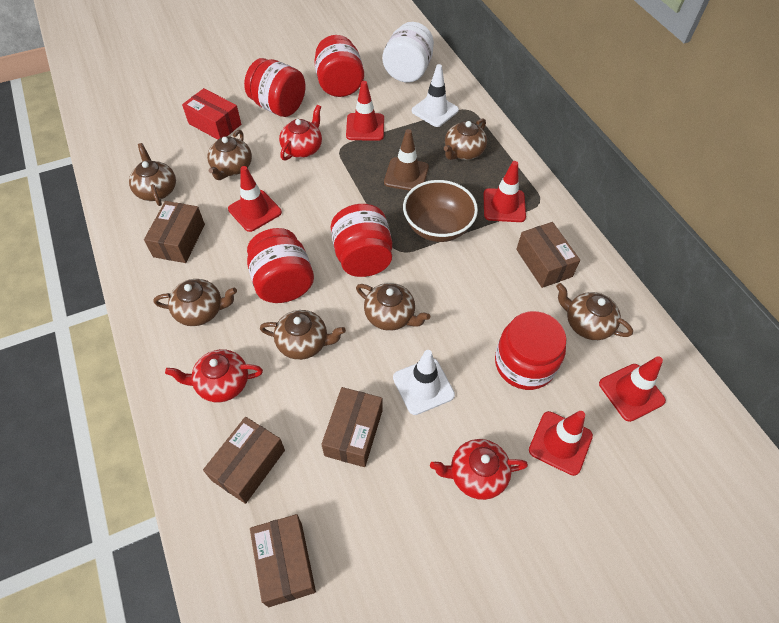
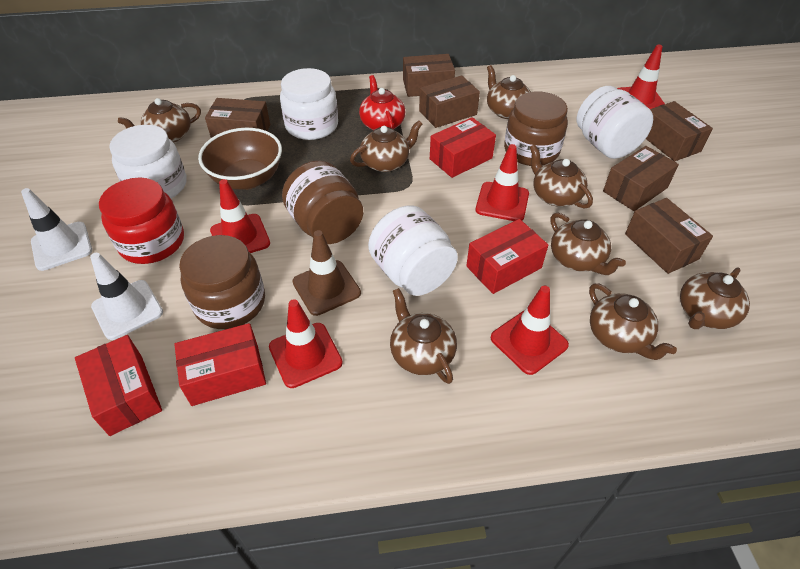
brown box: 5 -> 6
brown jar: 0 -> 3
brown teapot: 7 -> 8
red box: 1 -> 4
red jar: 5 -> 1
red teapot: 3 -> 1
white jar: 1 -> 4

